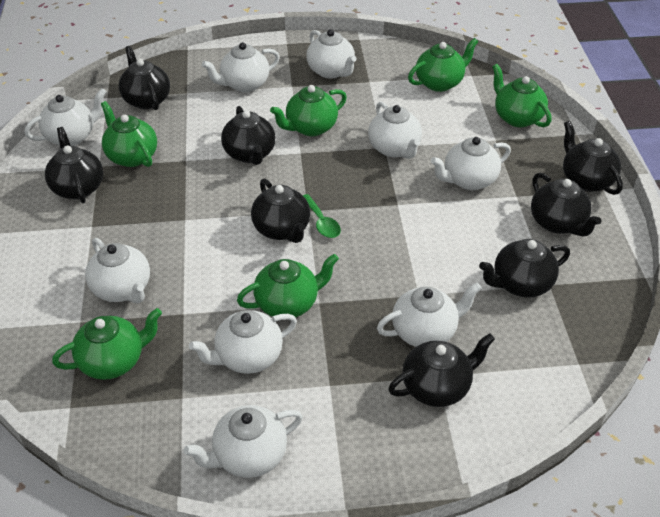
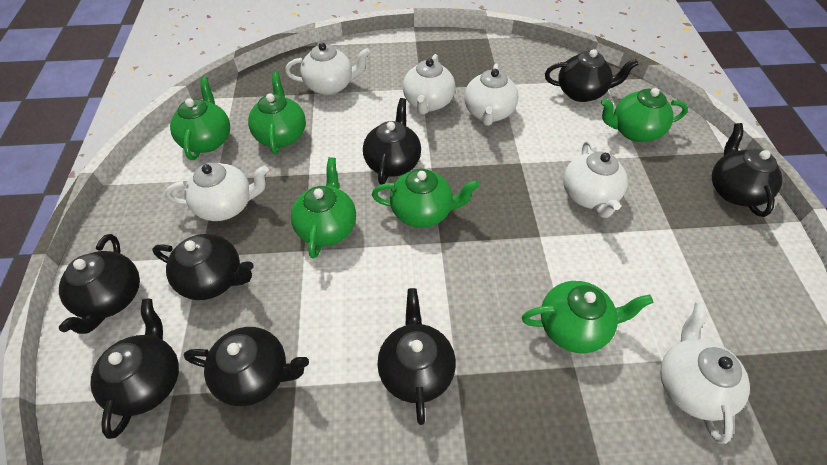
green spoon: 1 -> 0
white teapot: 9 -> 6

